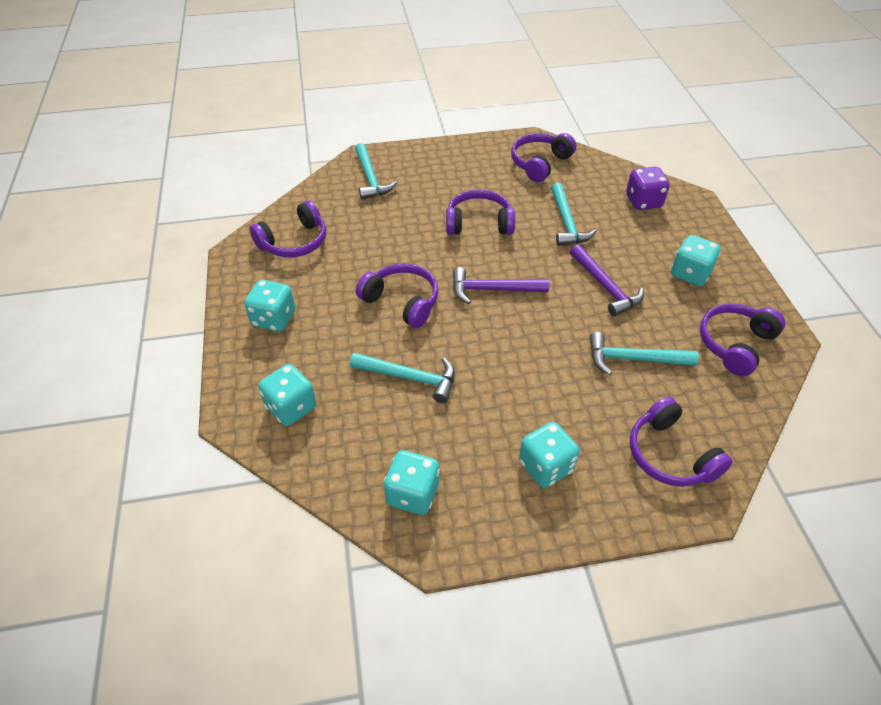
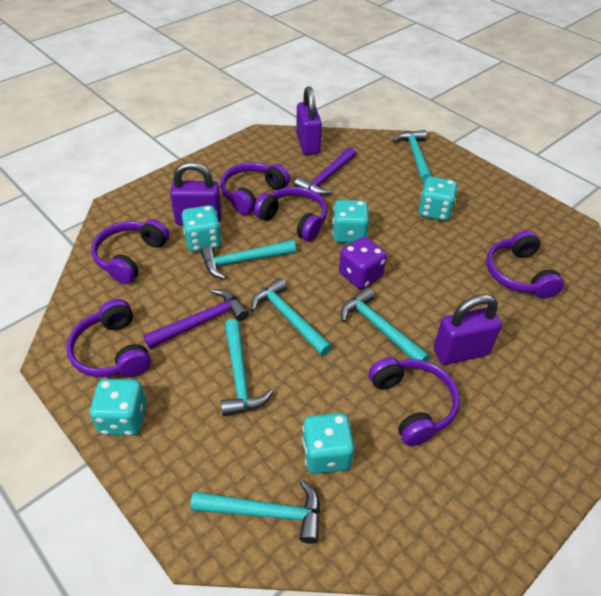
purple padlock: 0 -> 3
turquoise hammer: 4 -> 6

